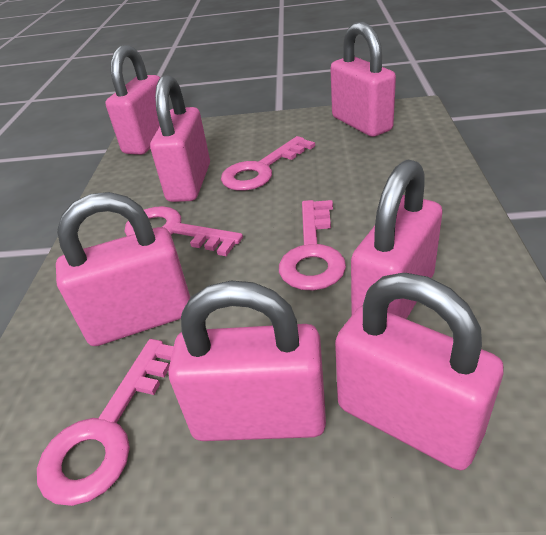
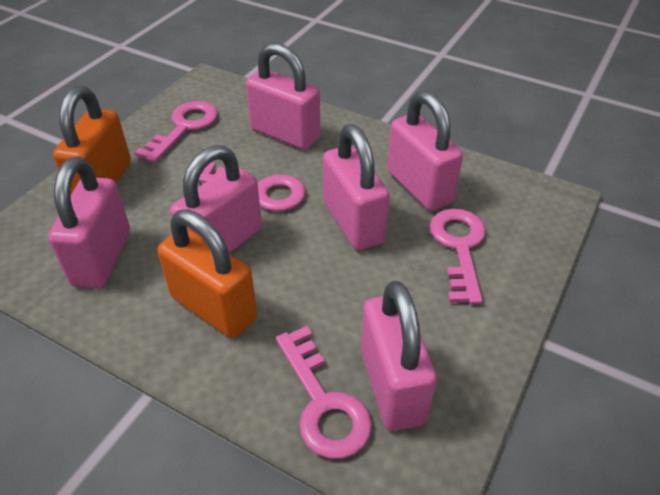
orange padlock: 0 -> 2
pink padlock: 7 -> 6

